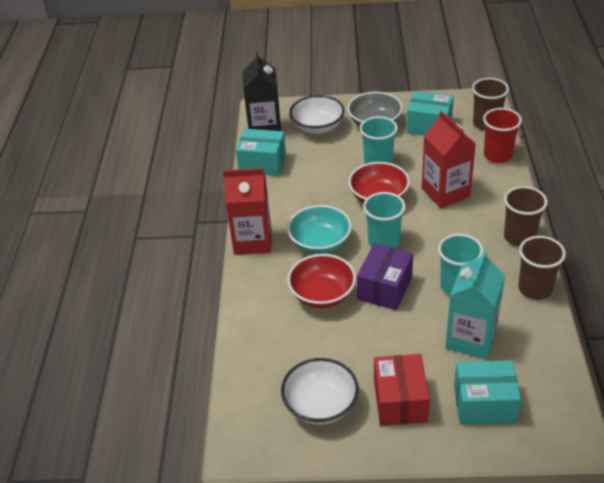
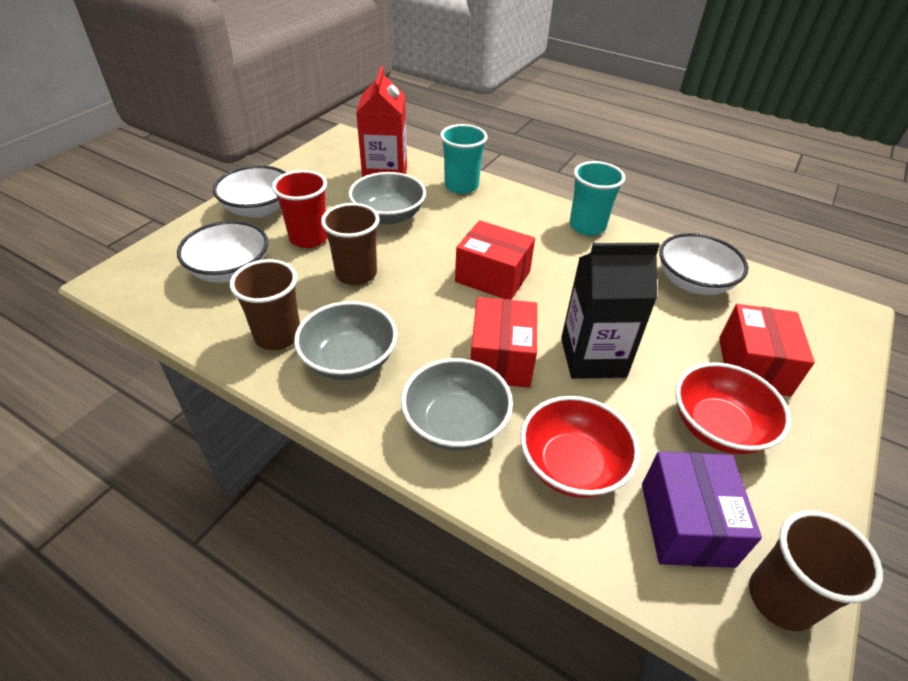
grey bowl: 1 -> 3
red box: 1 -> 3
red carton: 2 -> 1
turquoise bowl: 1 -> 0
turquoise box: 3 -> 0
turquoise carton: 1 -> 0
turquoise cup: 3 -> 2
white bowl: 2 -> 3

